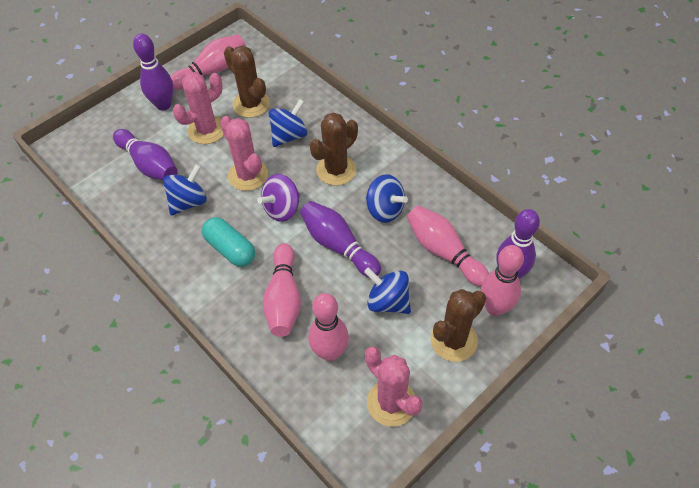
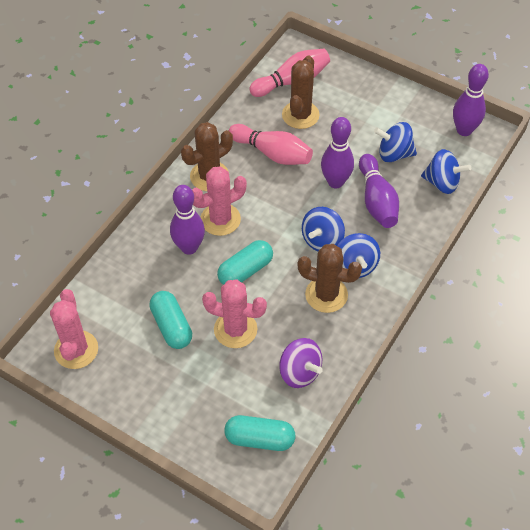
pink bowling pin: 5 -> 2
turquoise capsule: 1 -> 3

